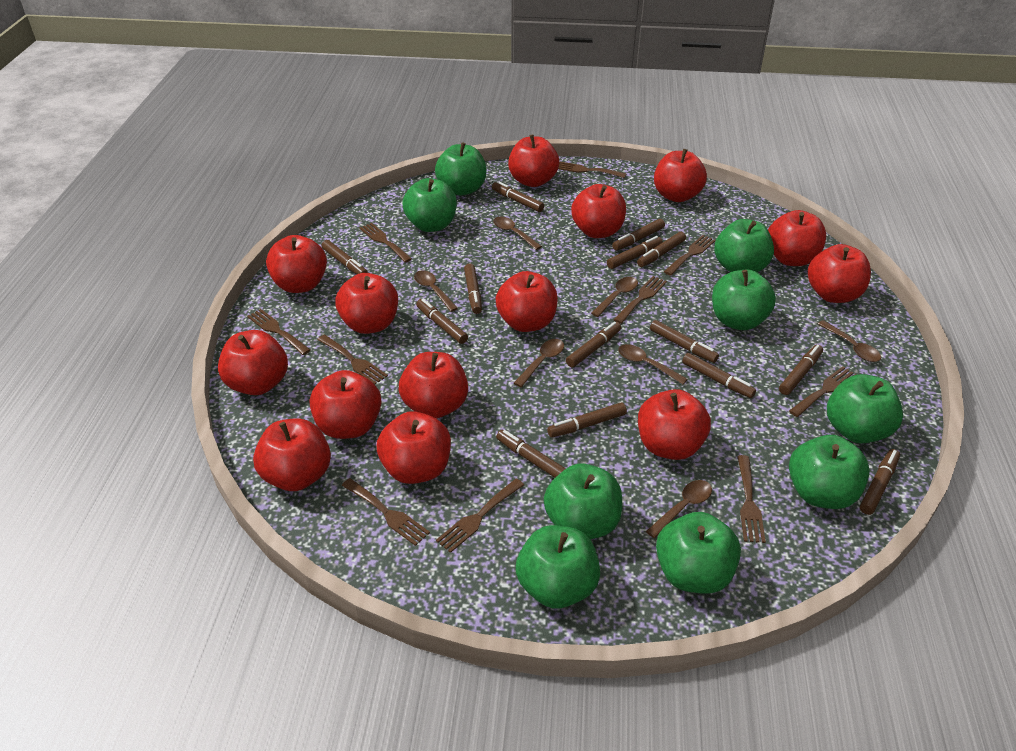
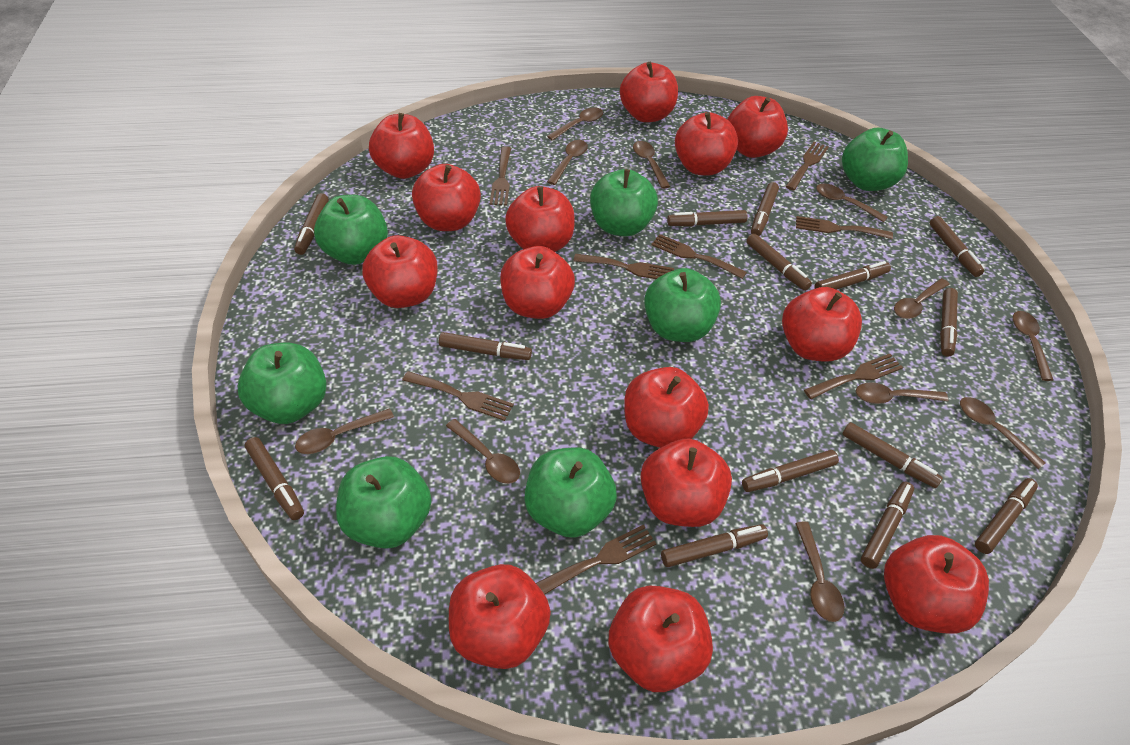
brown fork: 10 -> 8
brown spoon: 7 -> 11
green apple: 9 -> 7

